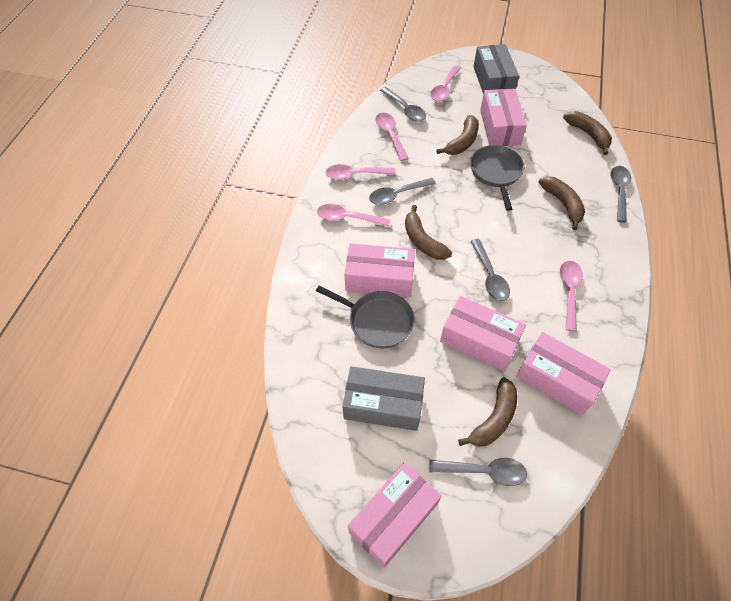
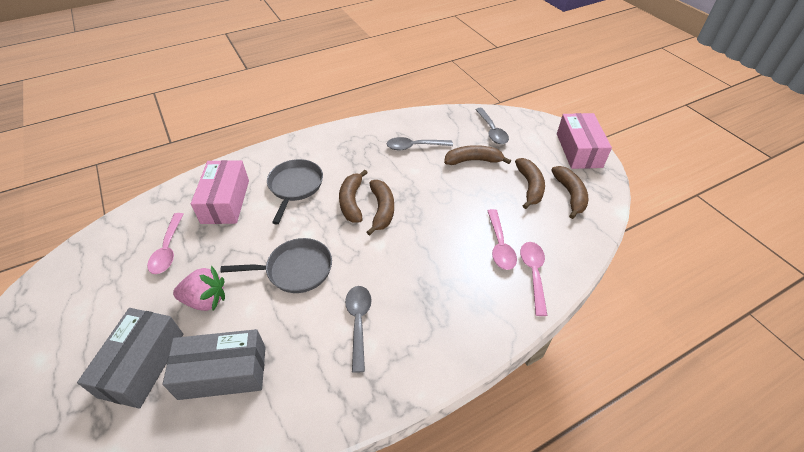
grey spoon: 5 -> 3
pink box: 5 -> 2
pink spoon: 5 -> 3
pink strawberry: 0 -> 1

